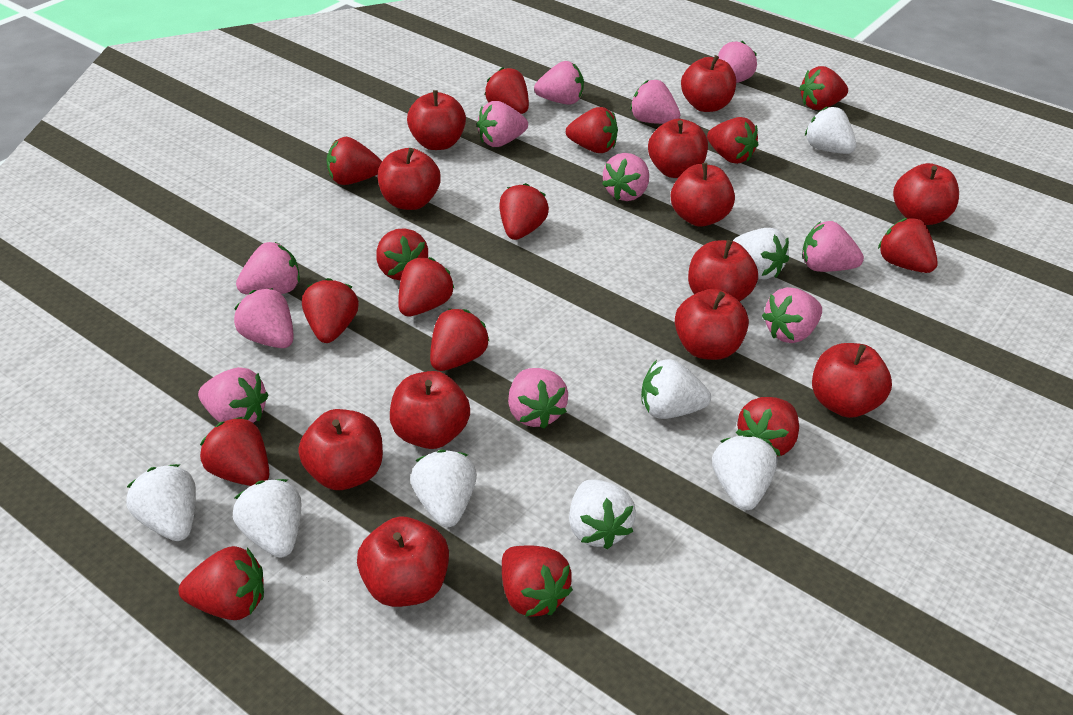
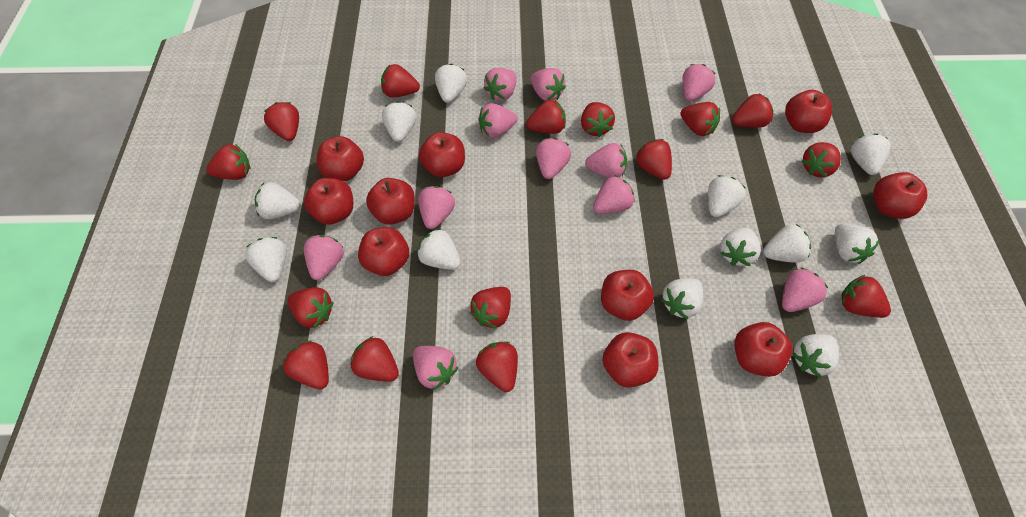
red apple: 12 -> 10
white strawberry: 8 -> 12

